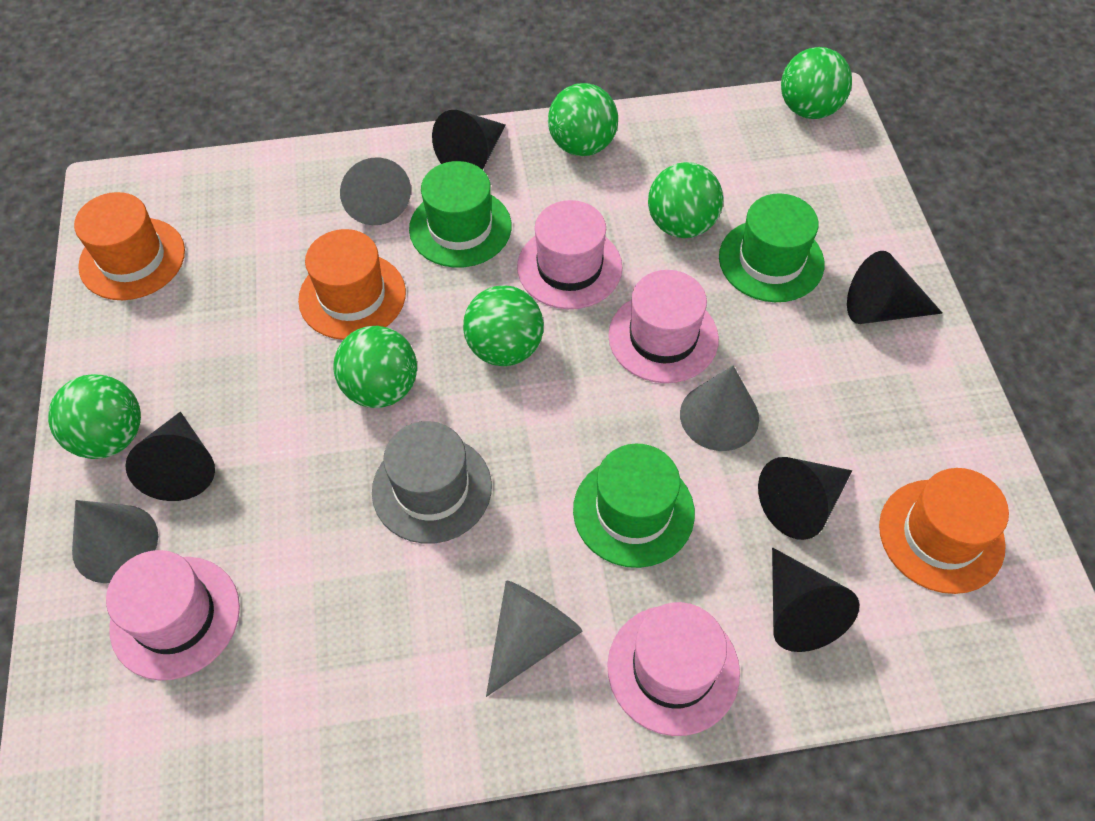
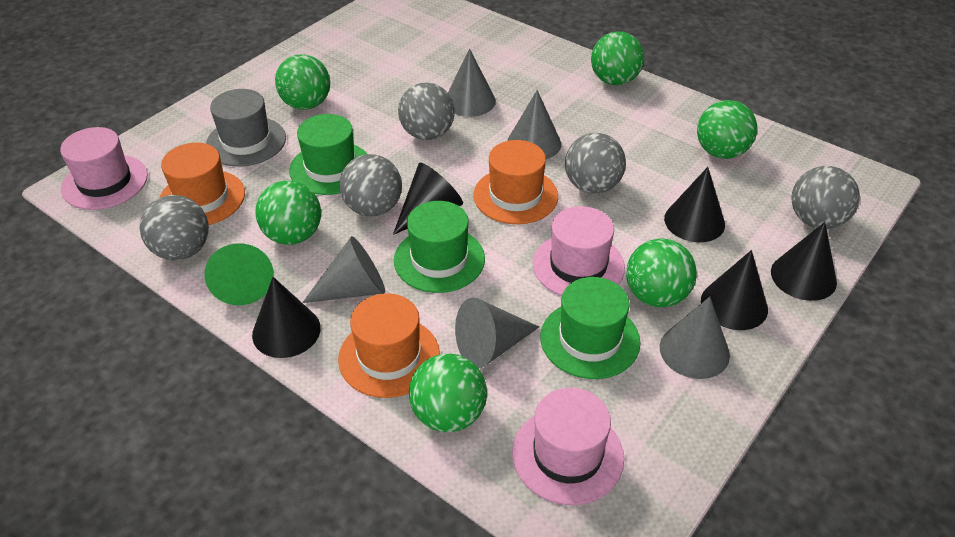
green cone: 0 -> 1
grey ball: 0 -> 5
grey cone: 4 -> 5
pink hat: 4 -> 3

